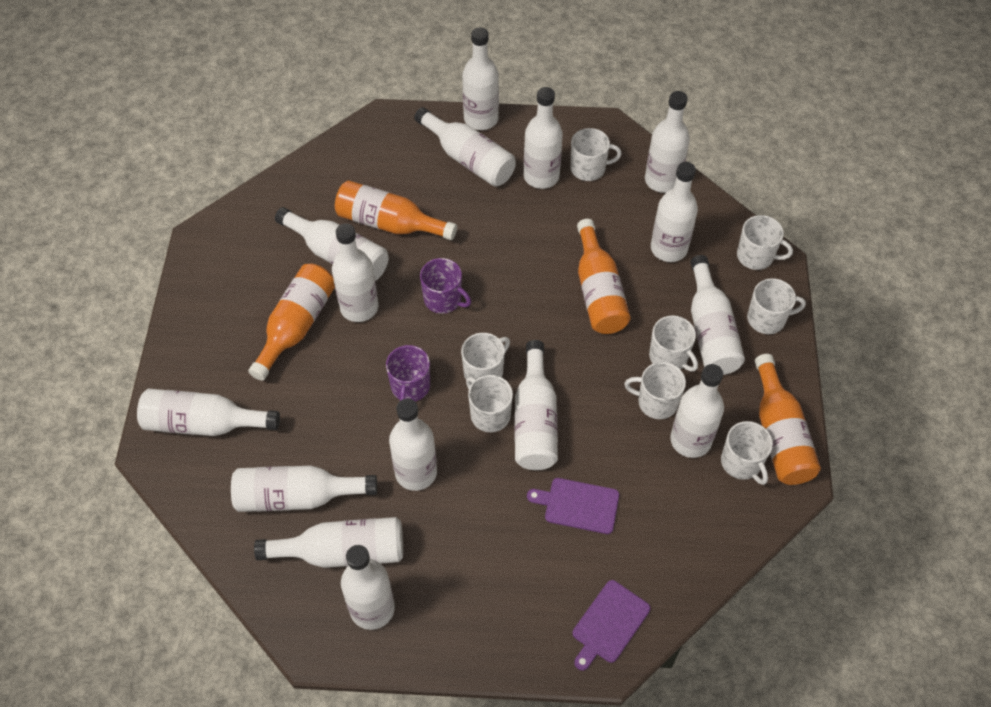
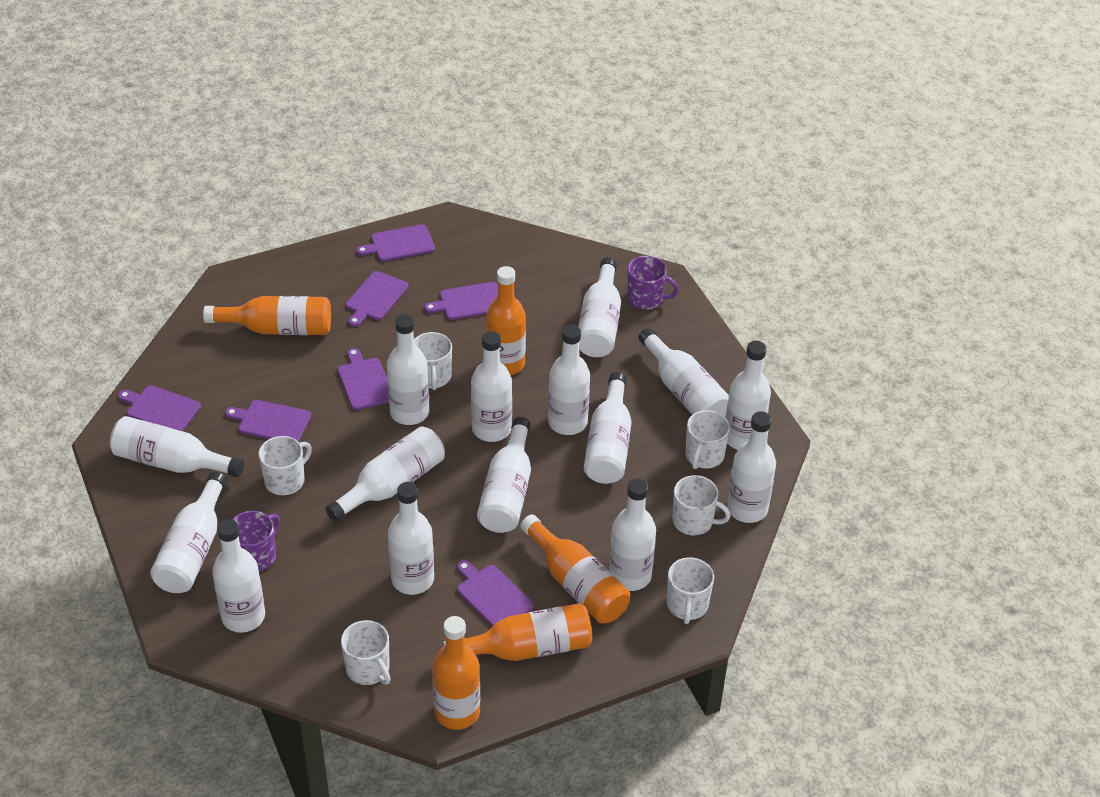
orange bottle: 4 -> 5
purple cutting board: 2 -> 7
white mug: 8 -> 6

